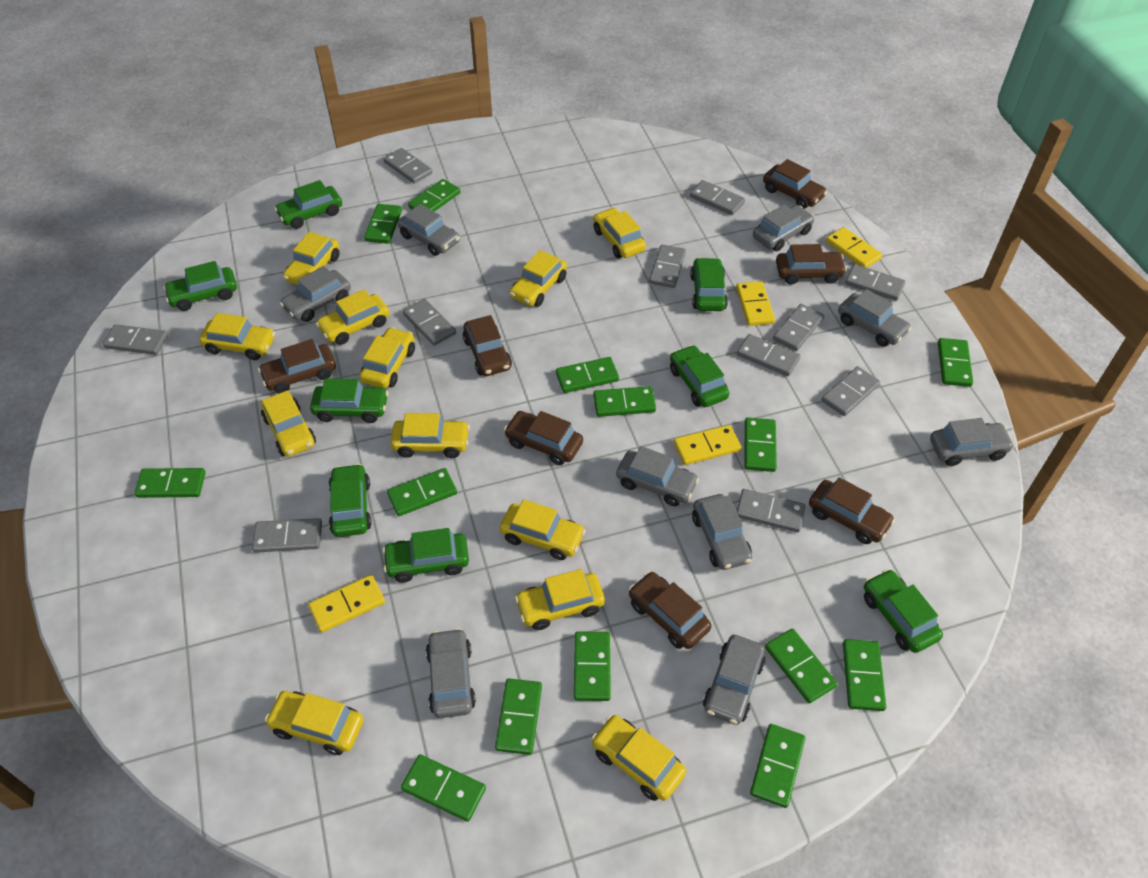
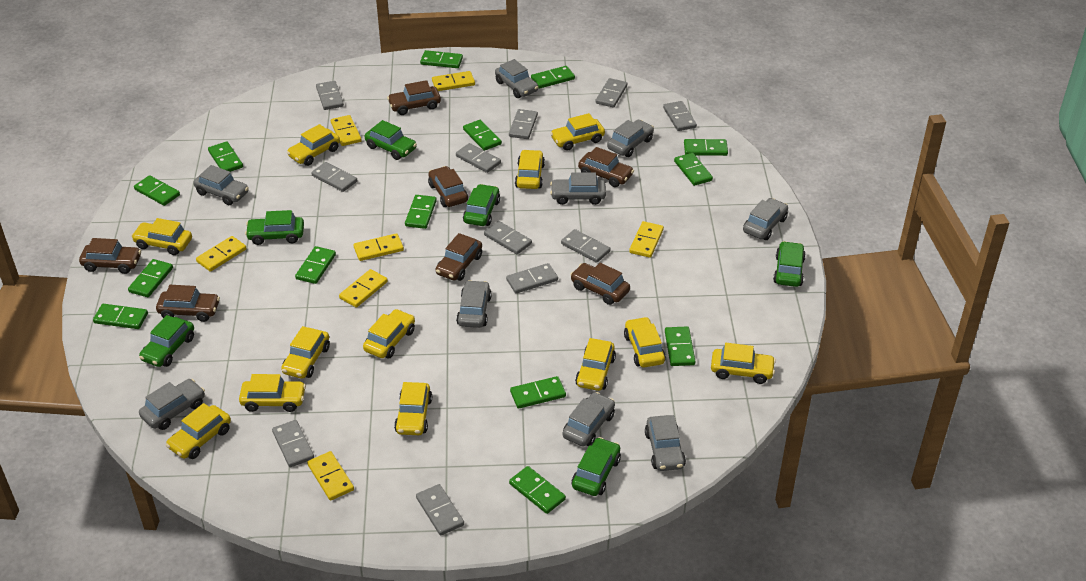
green car: 8 -> 6
yellow domino: 4 -> 7

